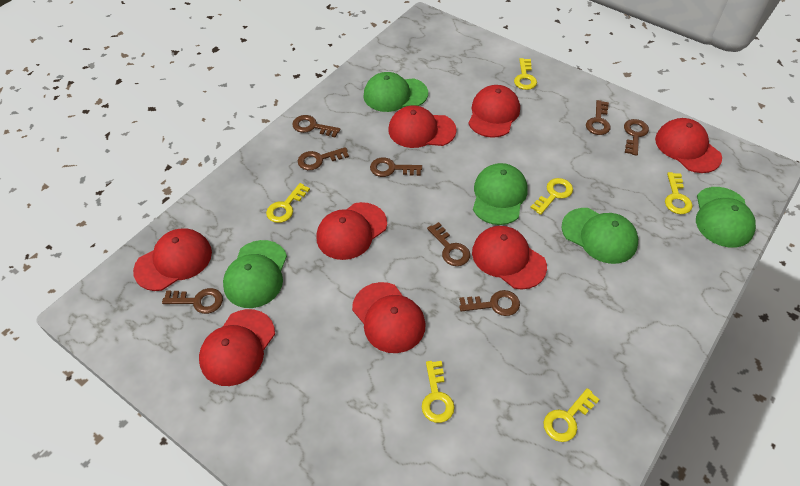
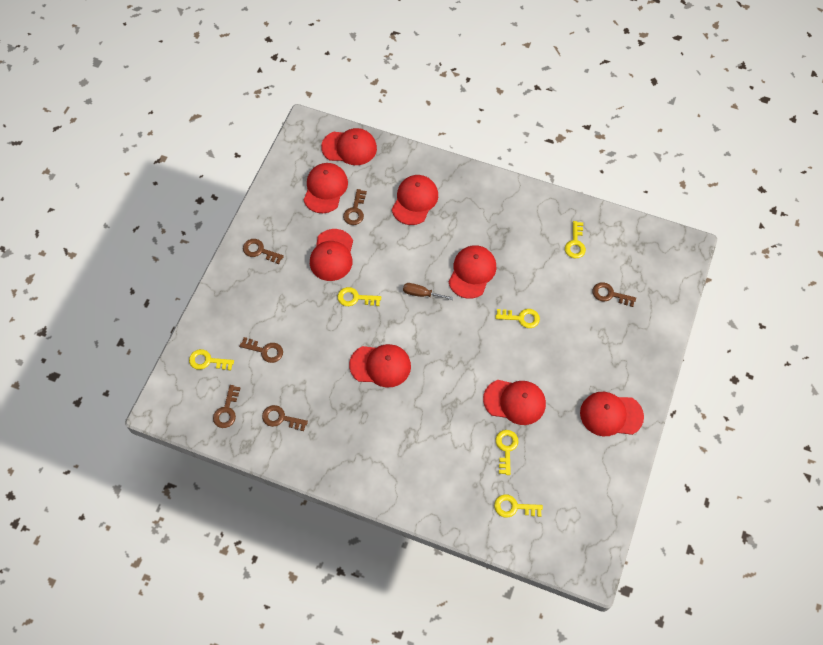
brown key: 8 -> 6
brown screwdriver: 0 -> 1
green cap: 5 -> 0

